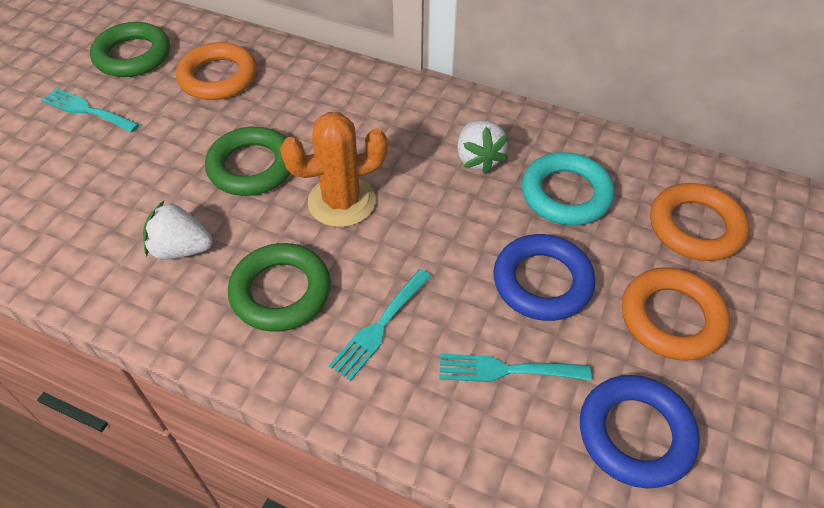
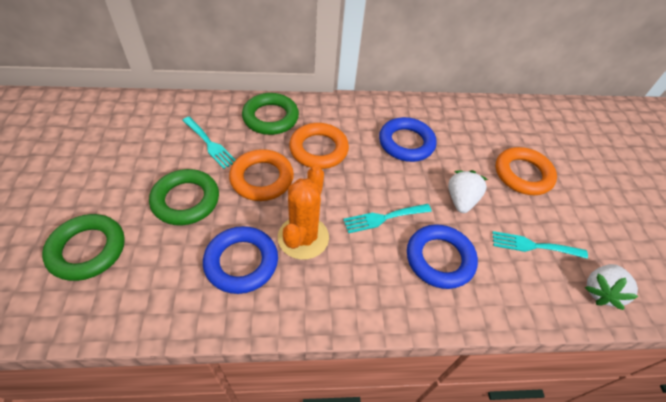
blue ring: 2 -> 3
turquoise ring: 1 -> 0

